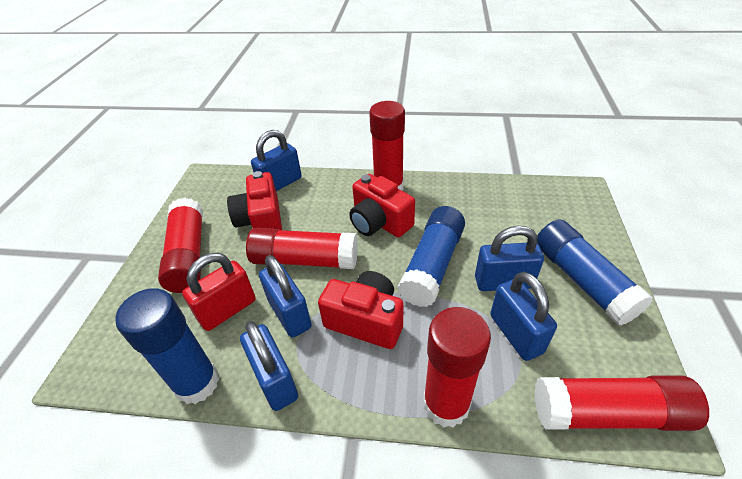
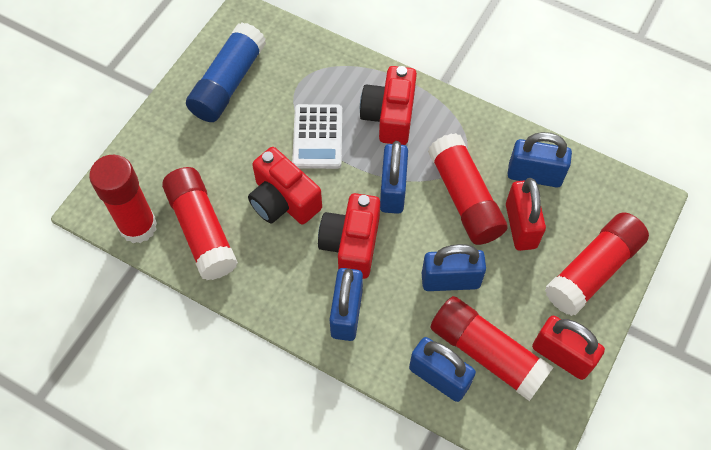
blue glue stick: 3 -> 1
red padlock: 1 -> 2
white calculator: 0 -> 1

